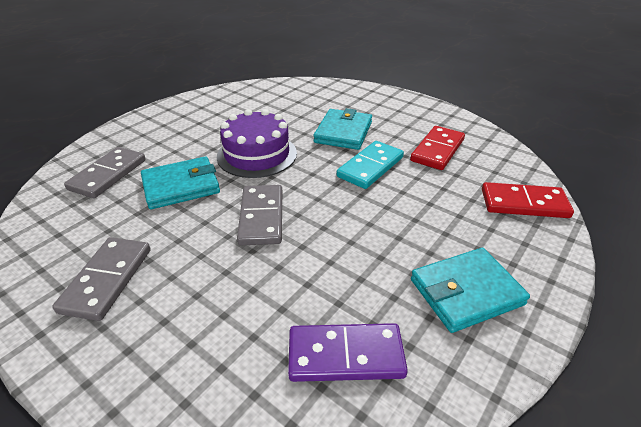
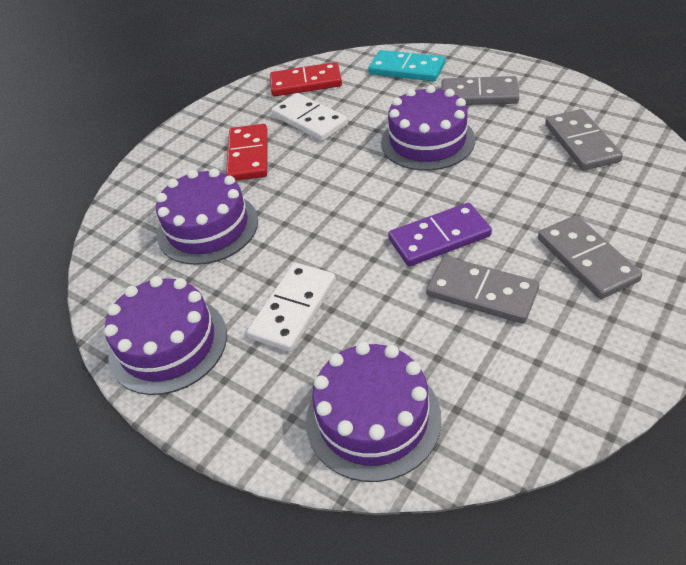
grey domino: 3 -> 4
purple cake: 1 -> 4
turquoise wallet: 3 -> 0
white domino: 0 -> 2

